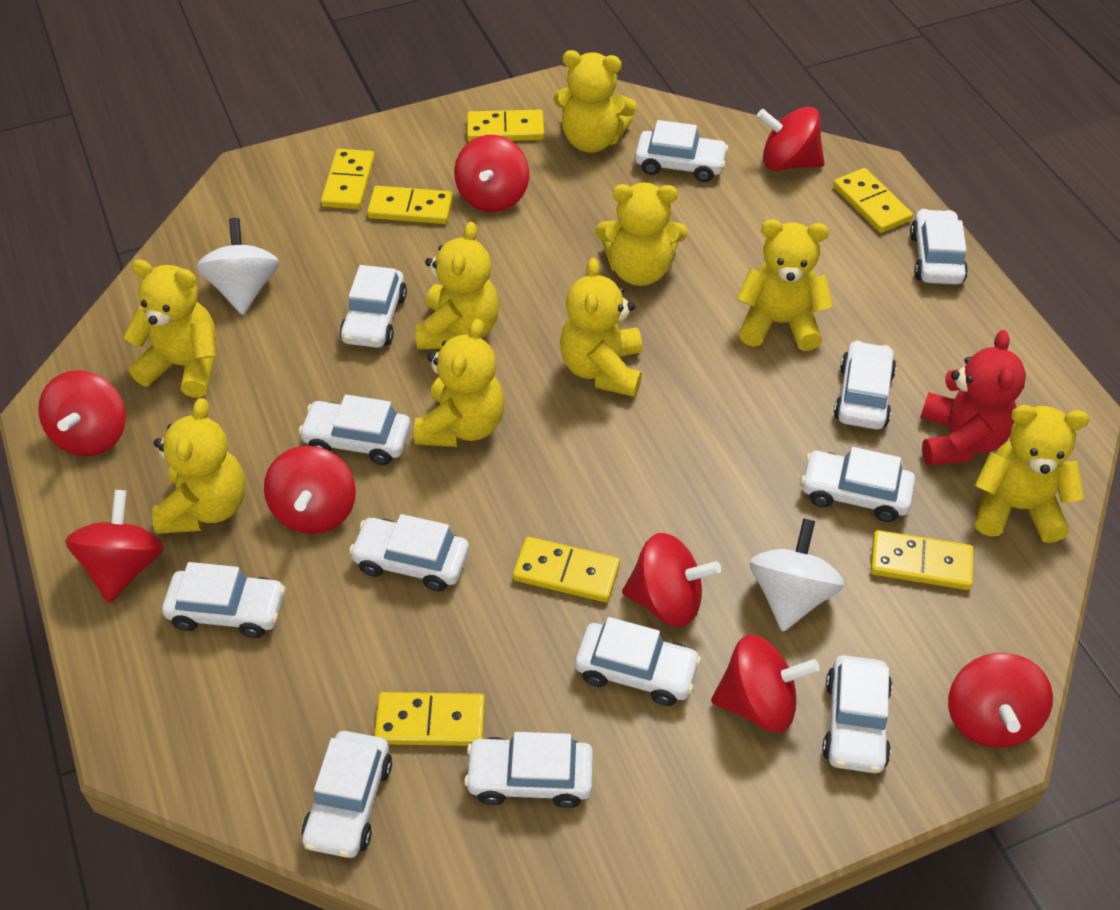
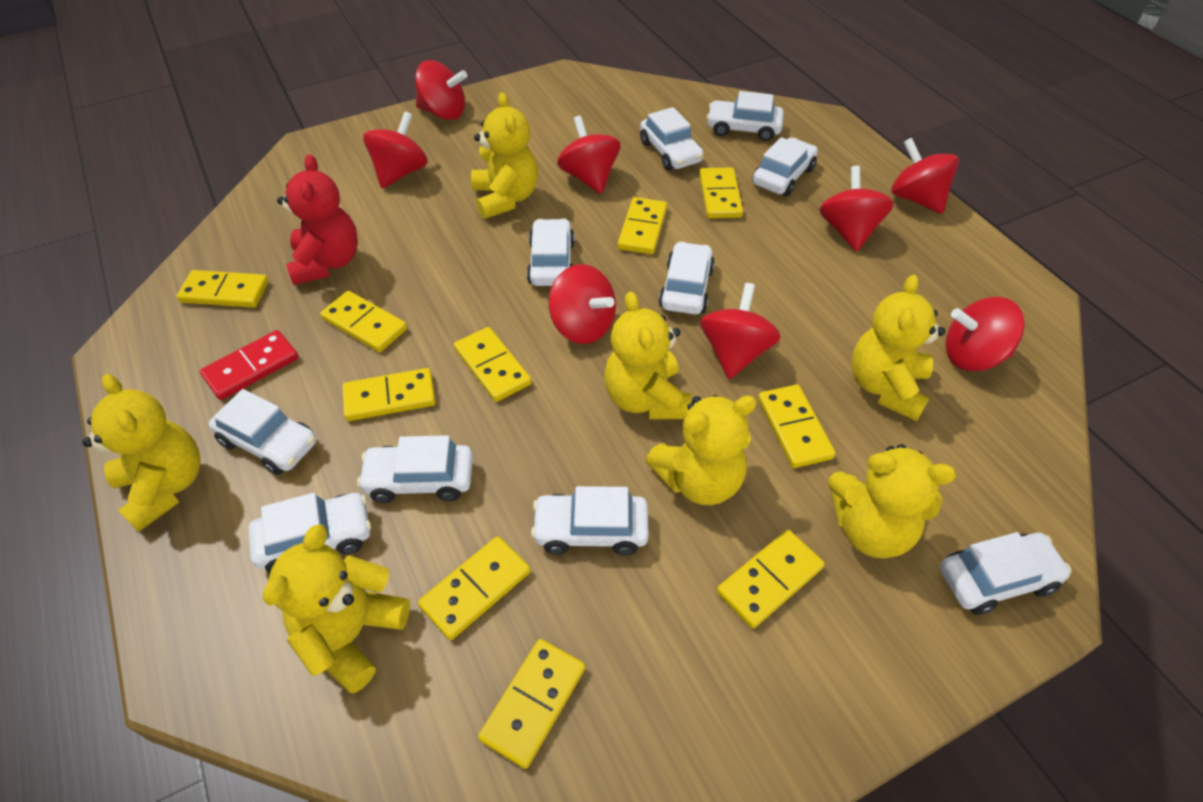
red domino: 0 -> 1
white car: 12 -> 10
white spinning top: 2 -> 0
yellow domino: 7 -> 10
yellow teddy bear: 9 -> 7

